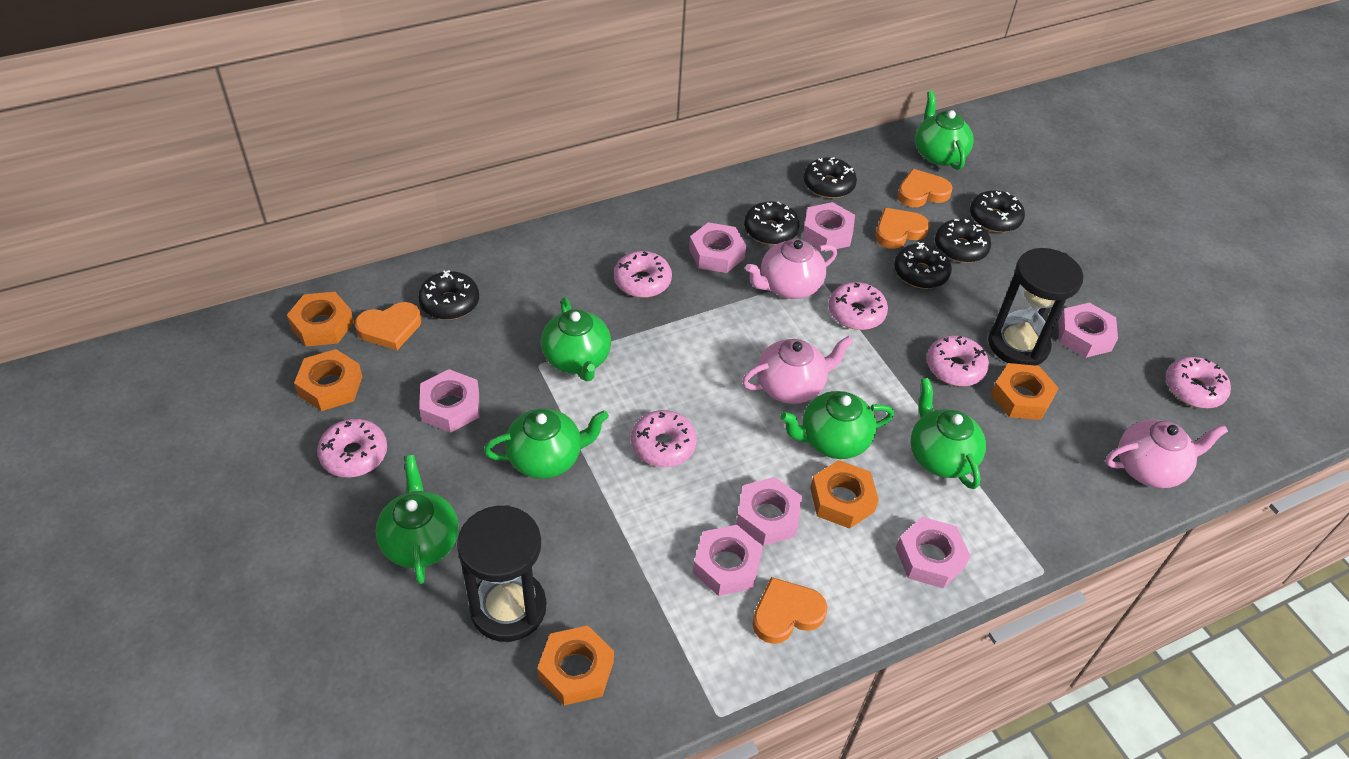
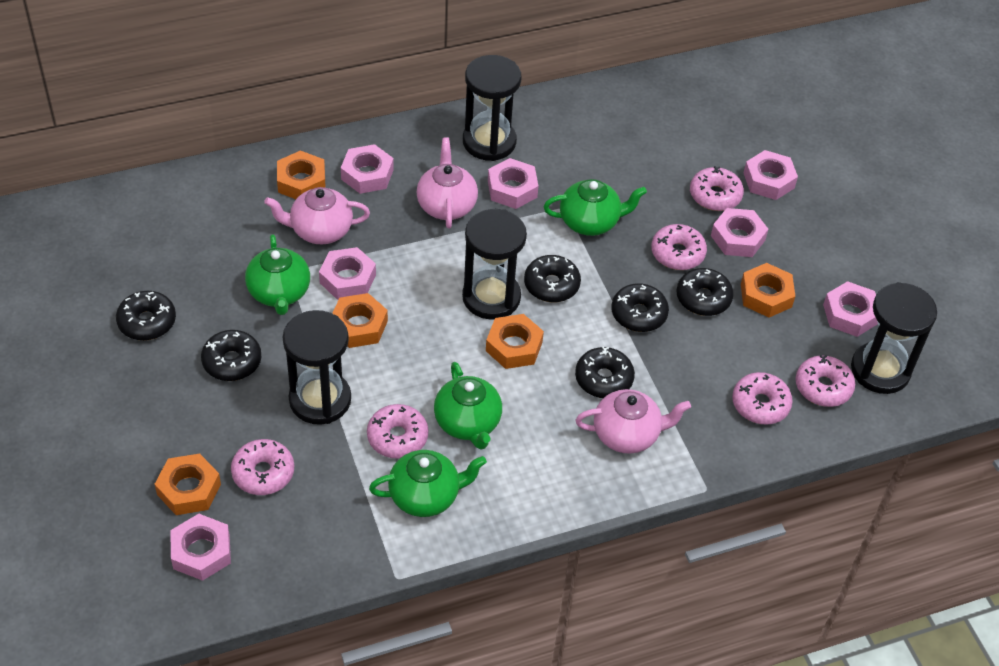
black hourglass: 2 -> 4
green teapot: 6 -> 4
orange heart: 4 -> 0

